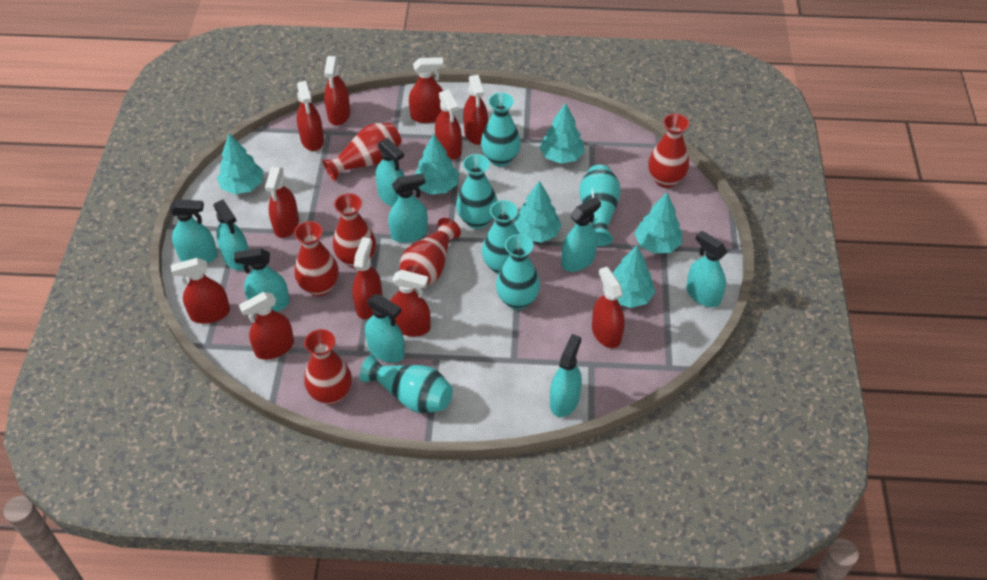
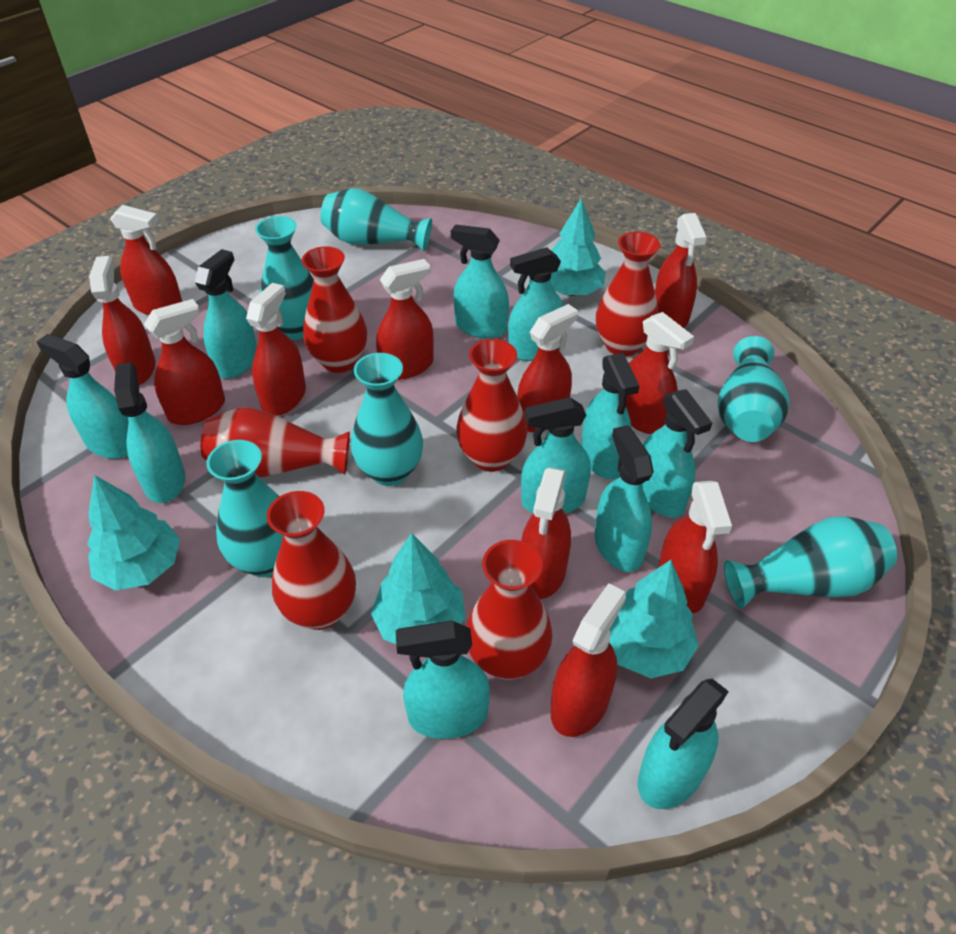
turquoise spray bottle: 9 -> 11
turquoise tree: 6 -> 4

